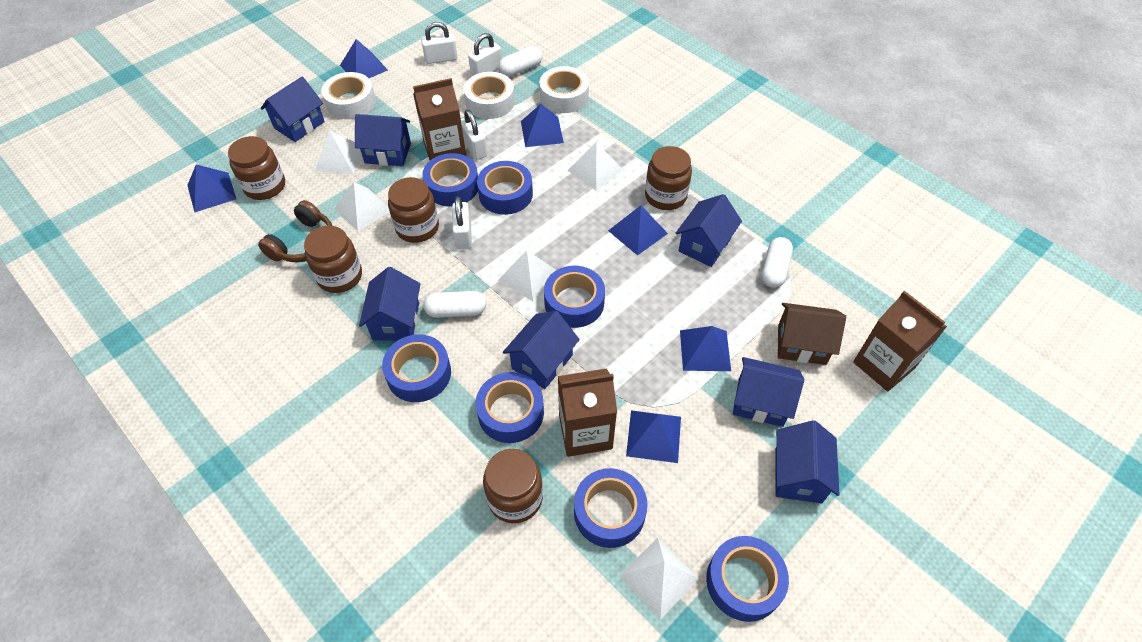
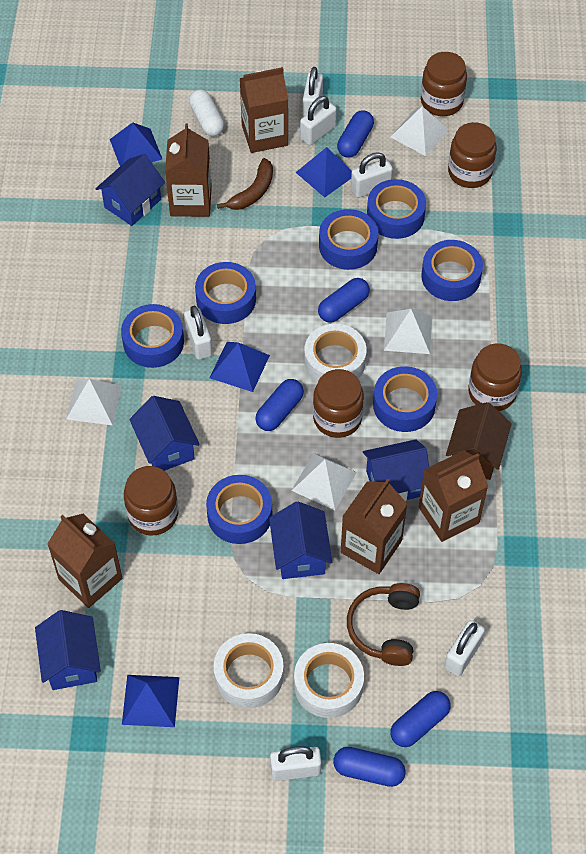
blue capsule: 0 -> 5
blue house: 7 -> 5
blue pyramid: 6 -> 4
brown banana: 0 -> 1
brown carton: 3 -> 5
white capsule: 3 -> 1
white padlock: 4 -> 6
white pyramid: 5 -> 4

